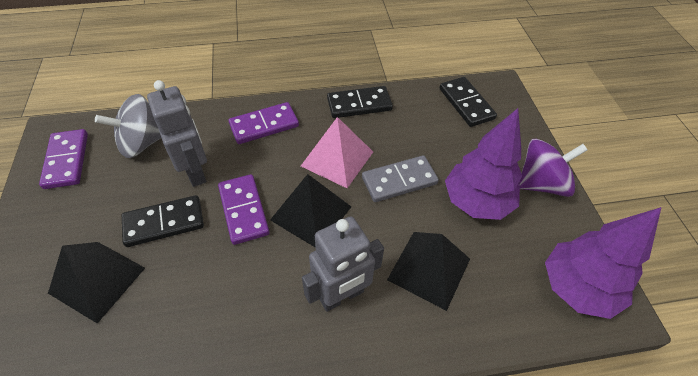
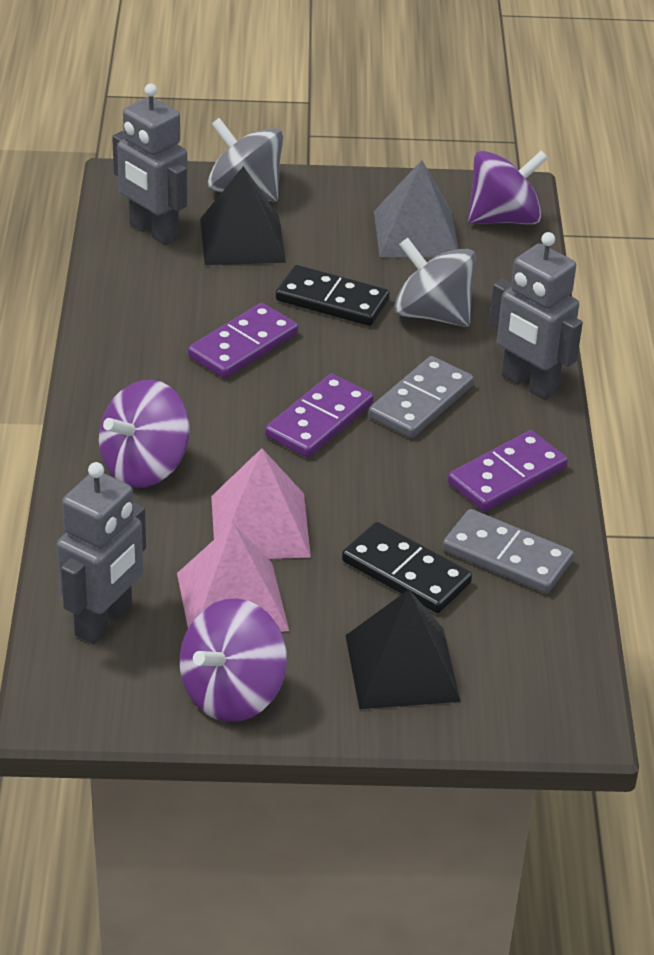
black domino: 3 -> 2
black pyramid: 3 -> 2
grey domino: 1 -> 2
grey pyramid: 0 -> 1
grey robot: 2 -> 3
grey spinning top: 1 -> 2
pink pyramid: 1 -> 2
purple spinning top: 1 -> 3
purple tree: 2 -> 0

